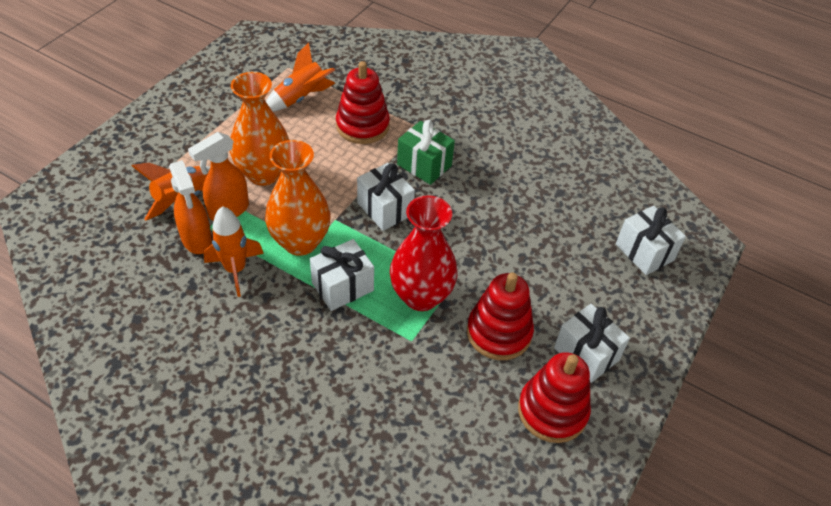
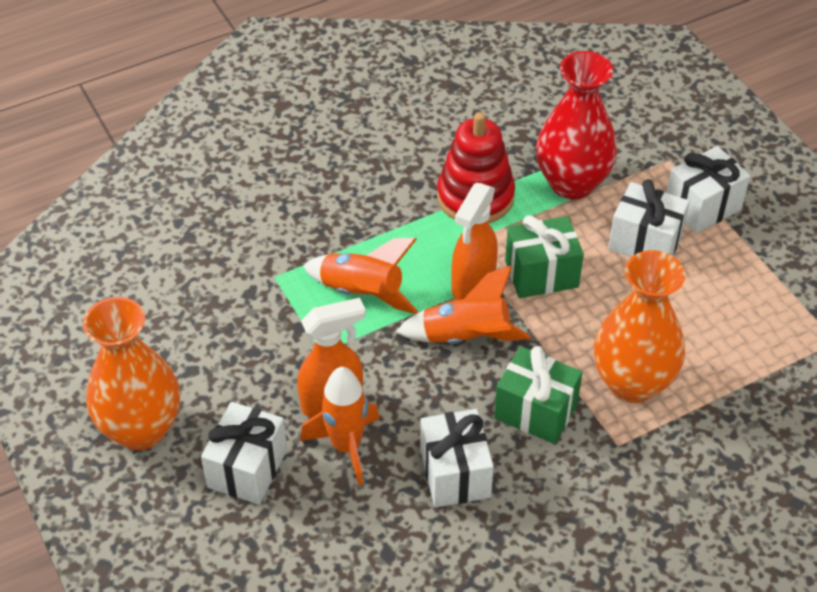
green gift: 1 -> 2
red stacking toy: 3 -> 1

